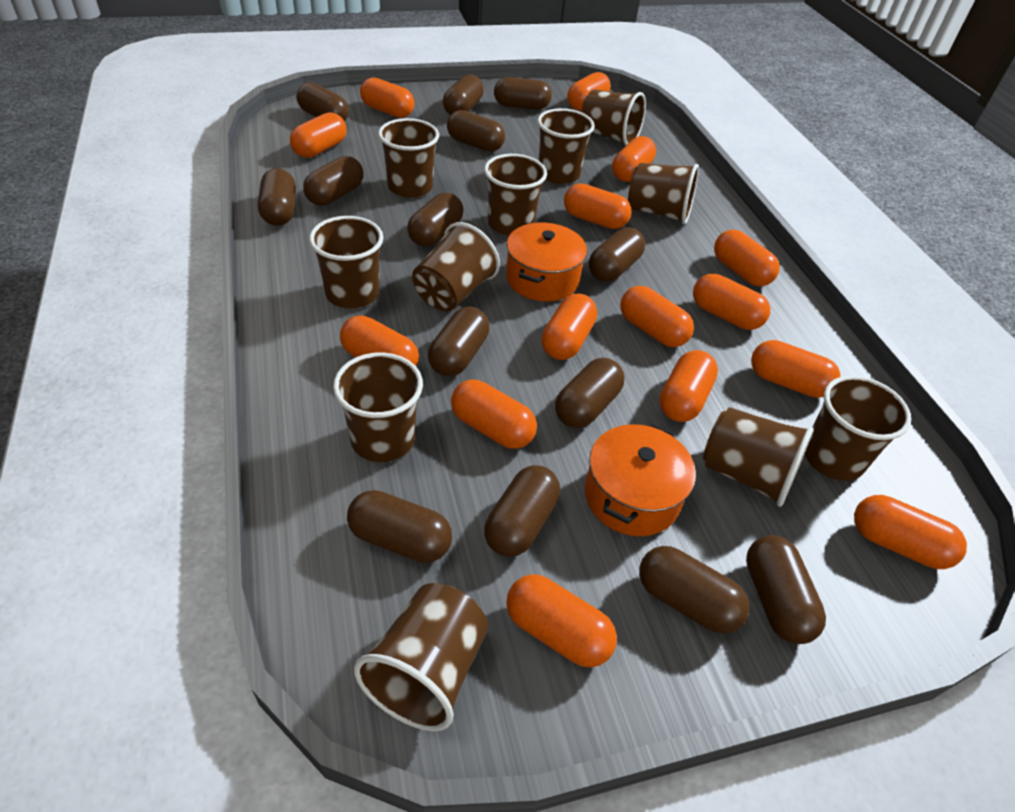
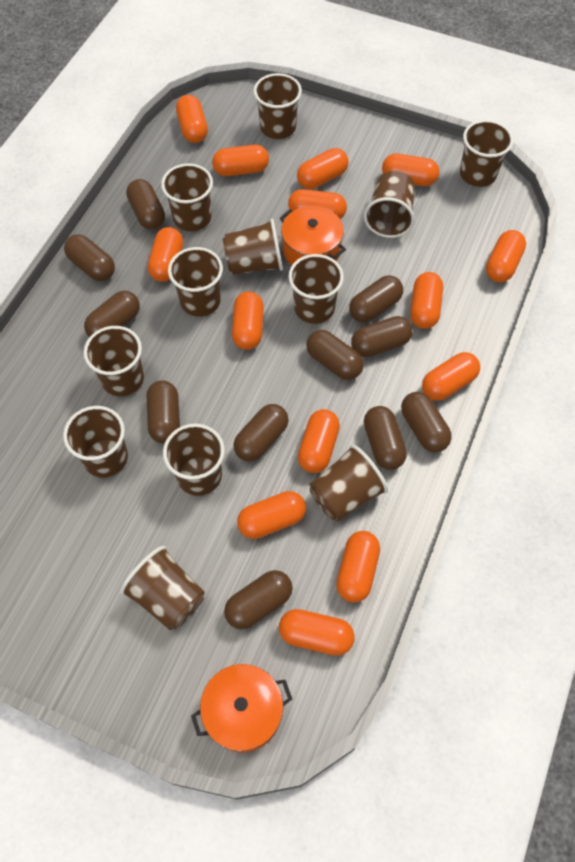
brown capsule: 14 -> 11
brown cup: 11 -> 12
orange capsule: 15 -> 14

